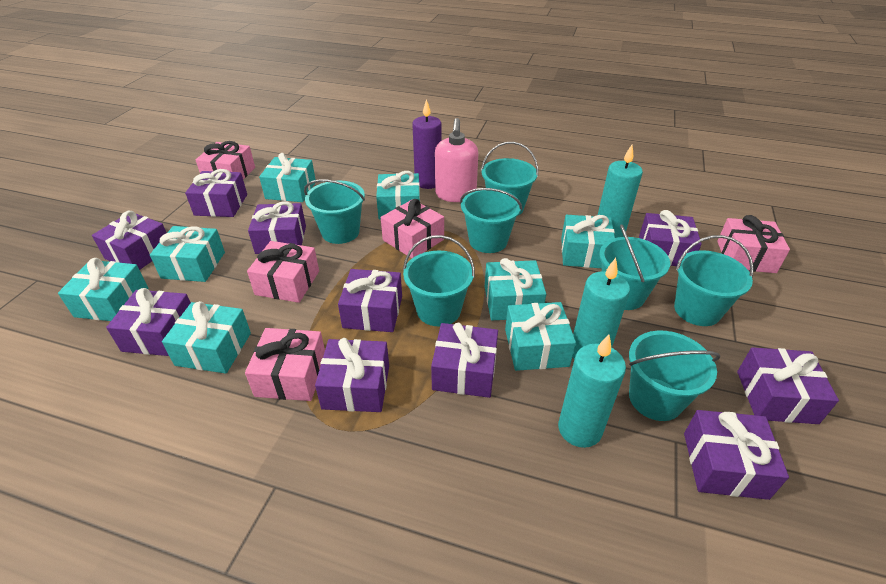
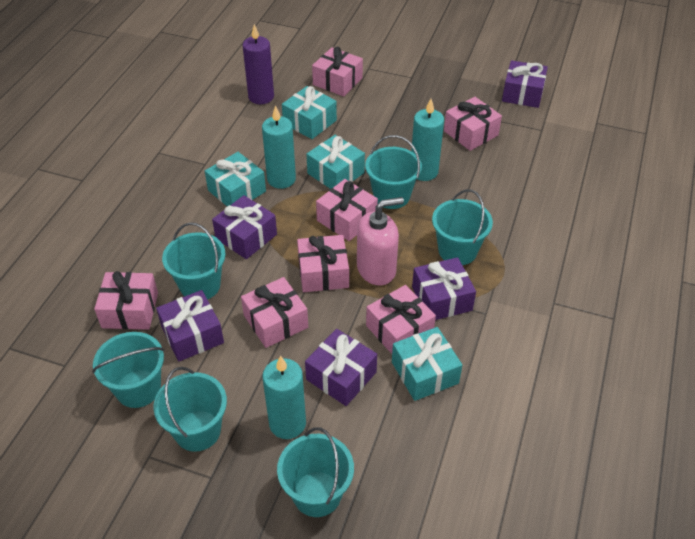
pink gift: 5 -> 7
purple gift: 10 -> 5
turquoise bucket: 7 -> 6
turquoise gift: 8 -> 4

